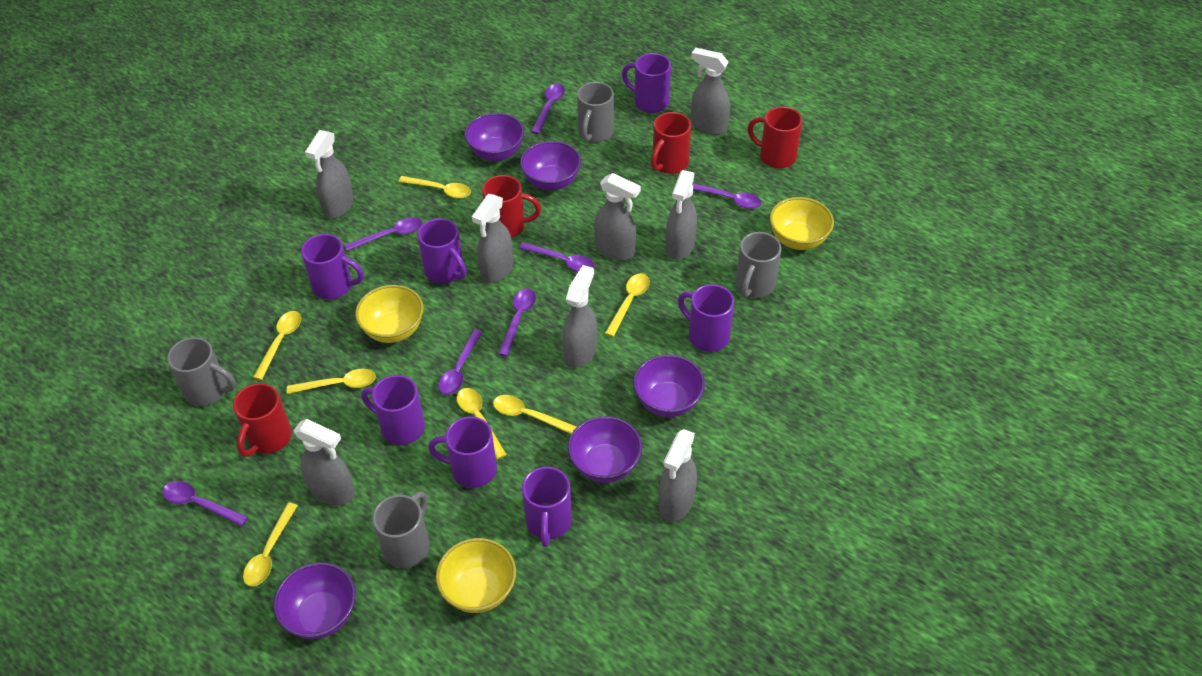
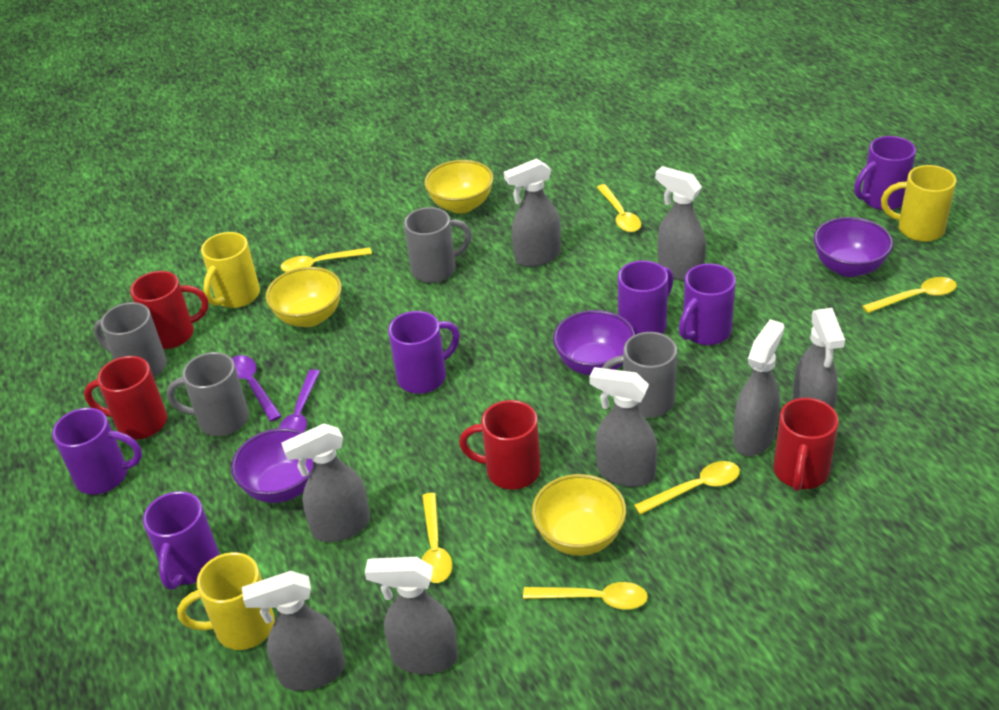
purple bowl: 5 -> 3
purple mug: 7 -> 6
purple spoon: 7 -> 2
yellow mug: 0 -> 3
yellow spoon: 7 -> 6

